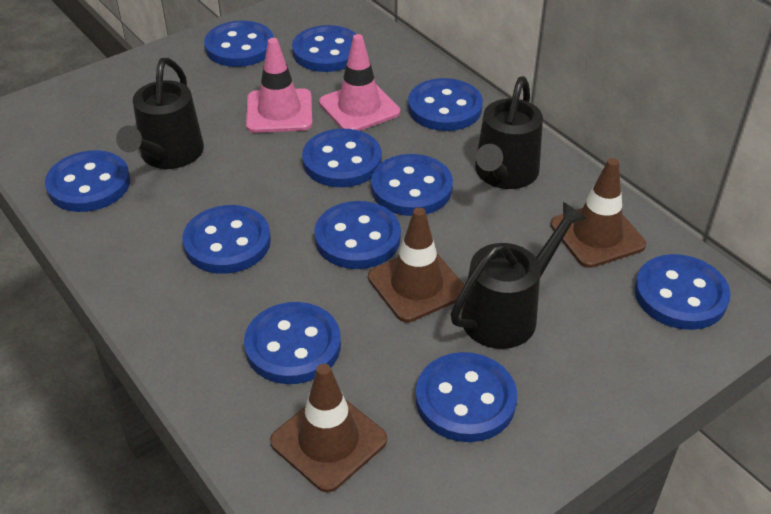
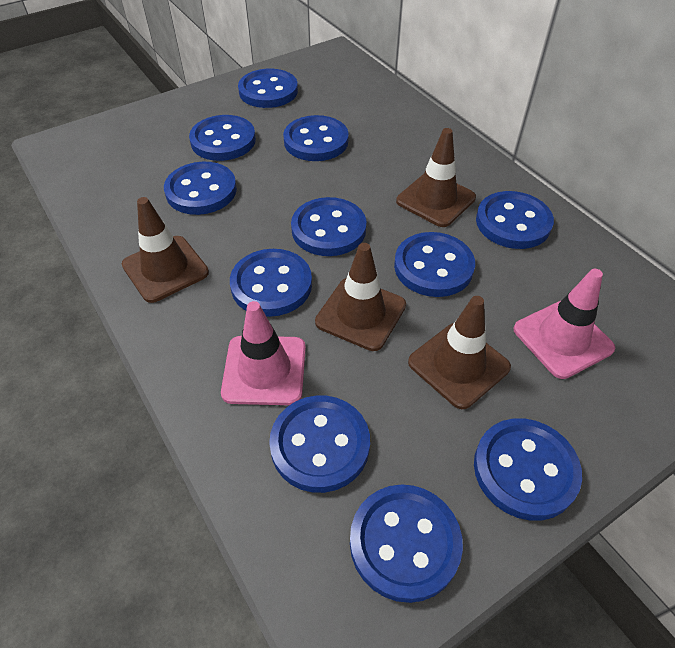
black watering can: 3 -> 0
brown traffic cone: 3 -> 4

